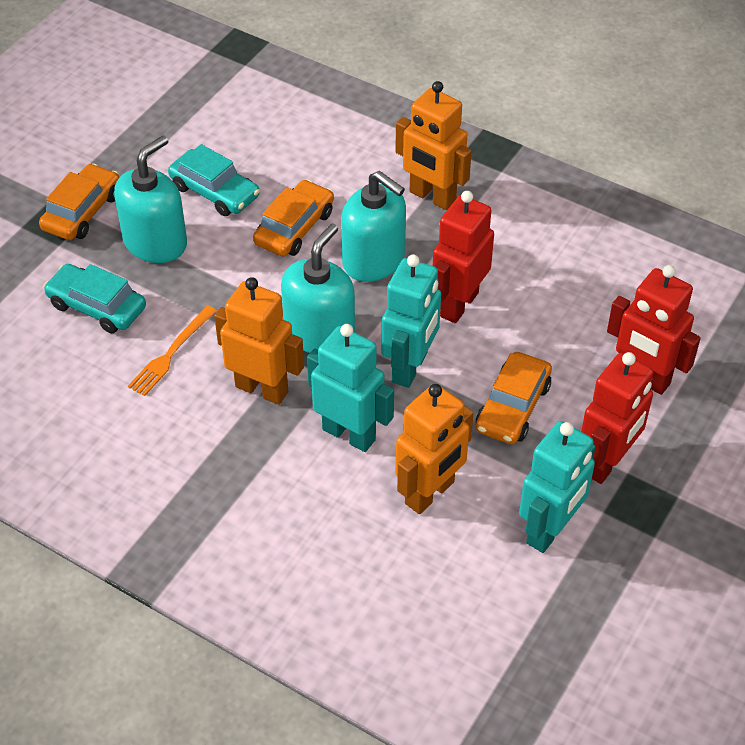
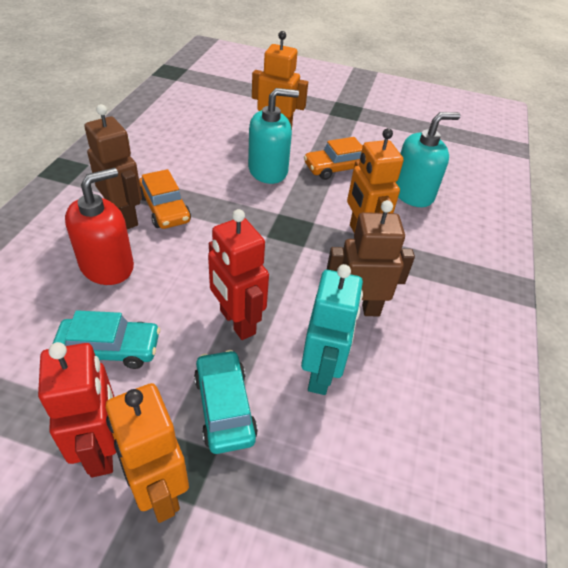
brown robot: 0 -> 2
orange car: 3 -> 2
orange fork: 1 -> 0
red robot: 3 -> 2
red soap dispenser: 0 -> 1
turquoise robot: 3 -> 1
turquoise soap dispenser: 3 -> 2

